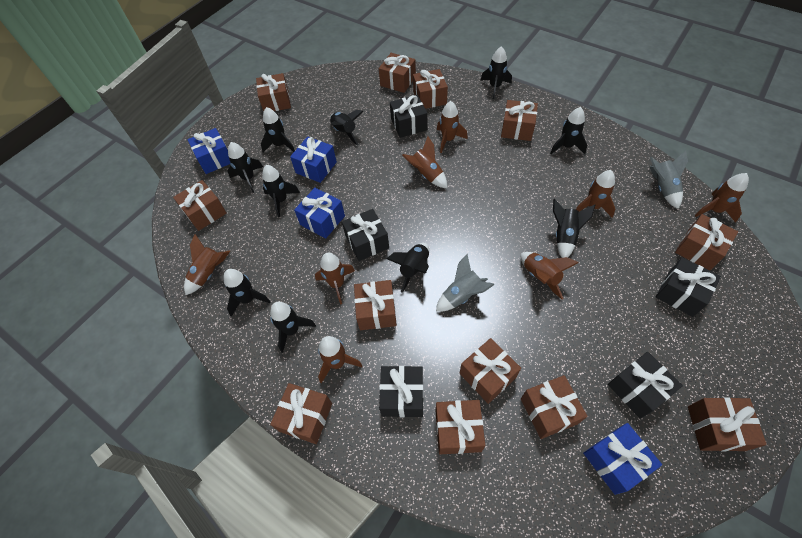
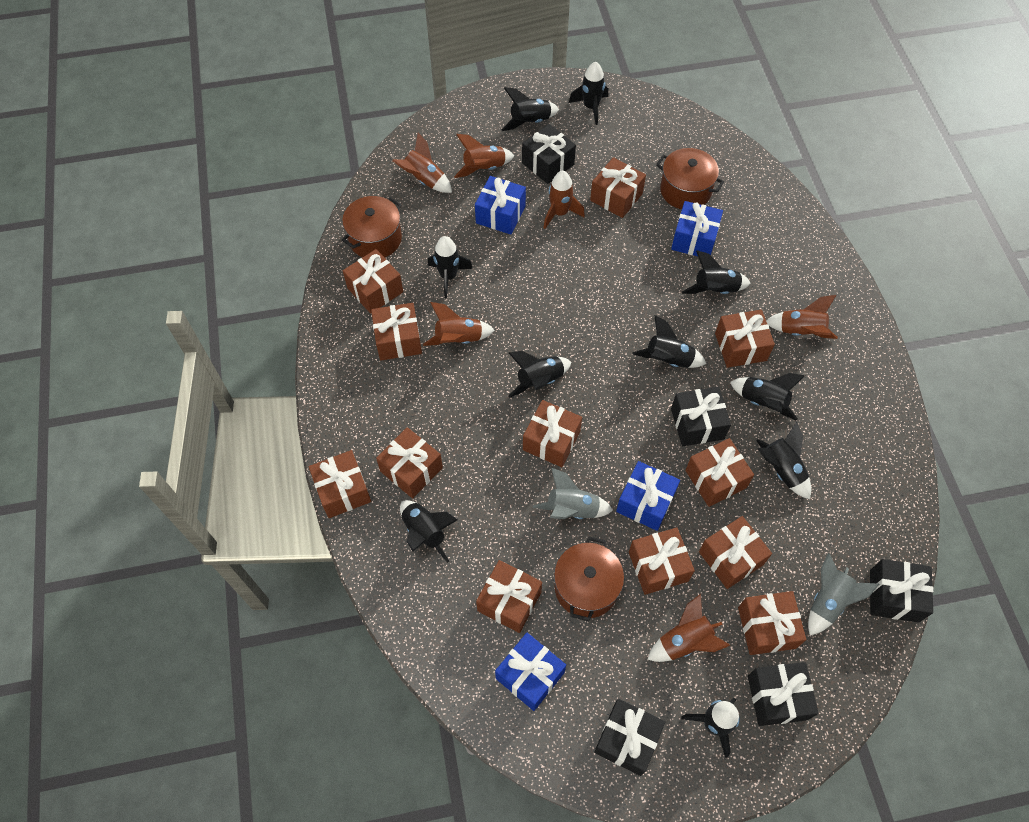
brown pot: 0 -> 3
brown rocket: 8 -> 6

